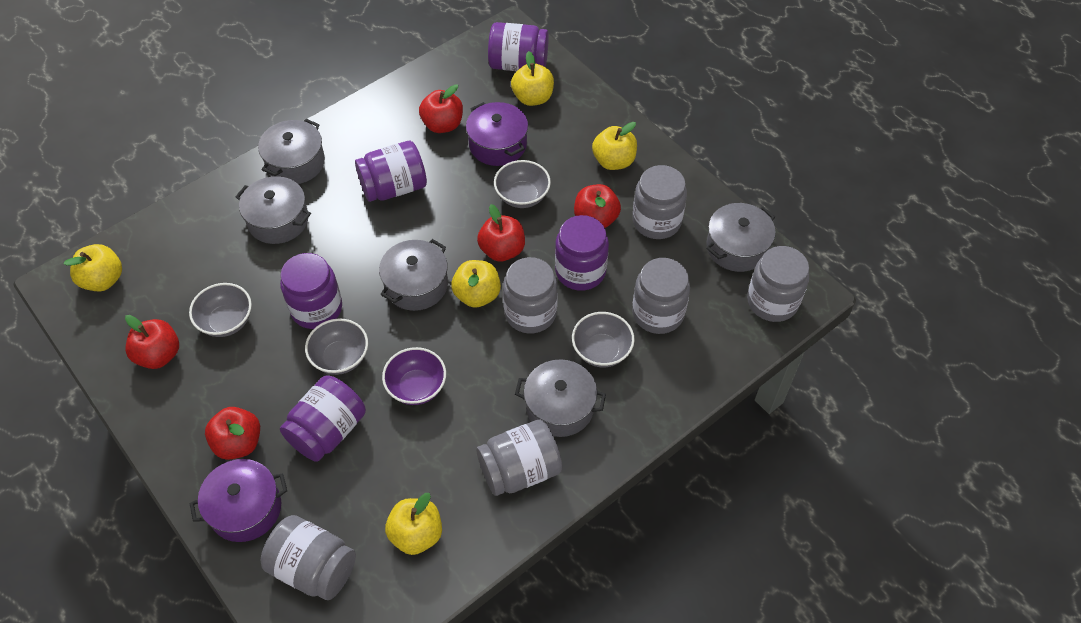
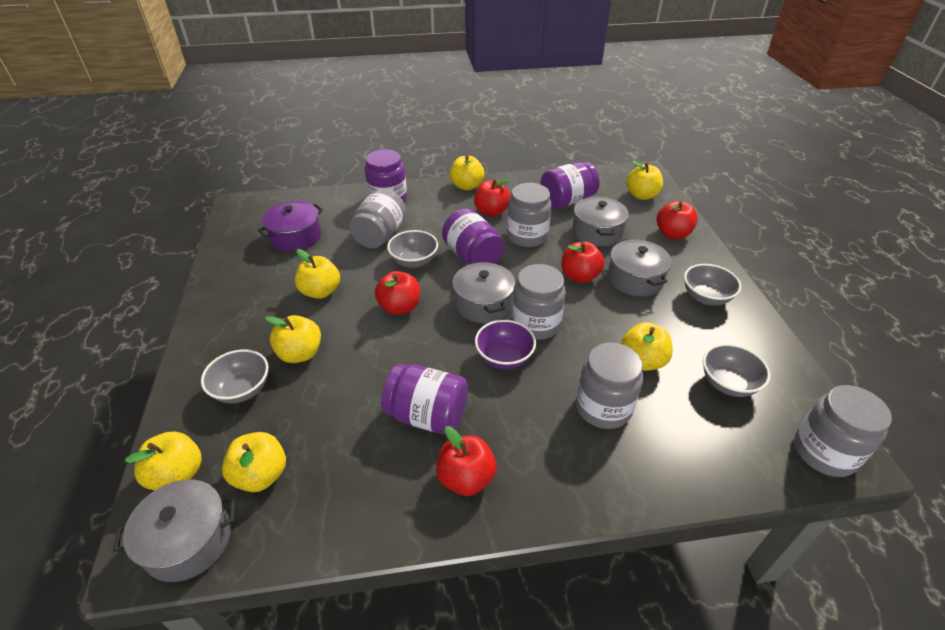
grey jar: 6 -> 5
grey pot: 5 -> 4
purple jar: 5 -> 4
purple pot: 2 -> 1
yellow apple: 5 -> 7

